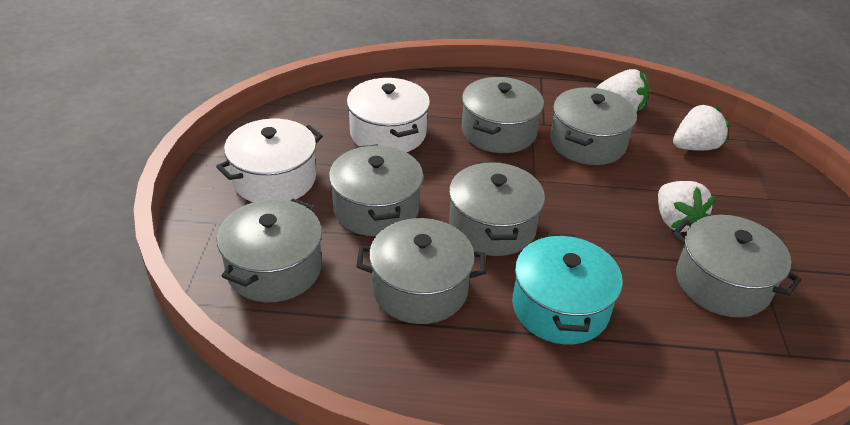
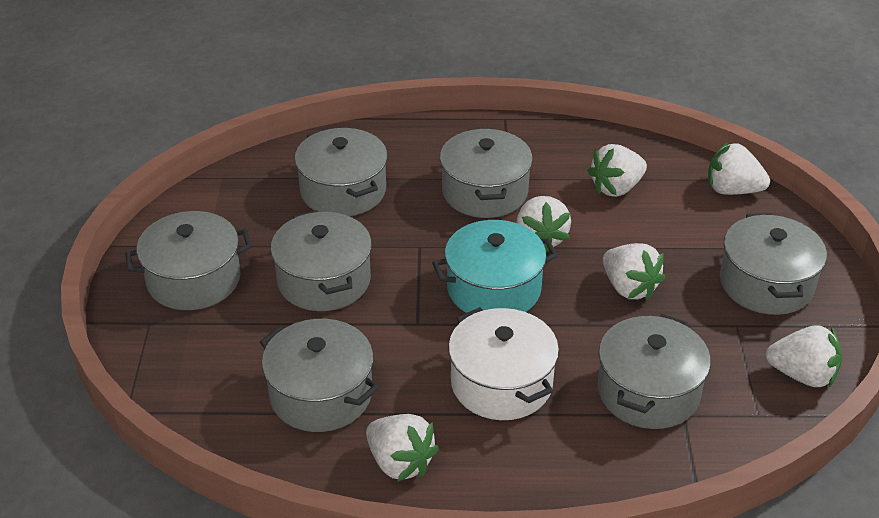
white pot: 2 -> 1
white strawberry: 3 -> 6

